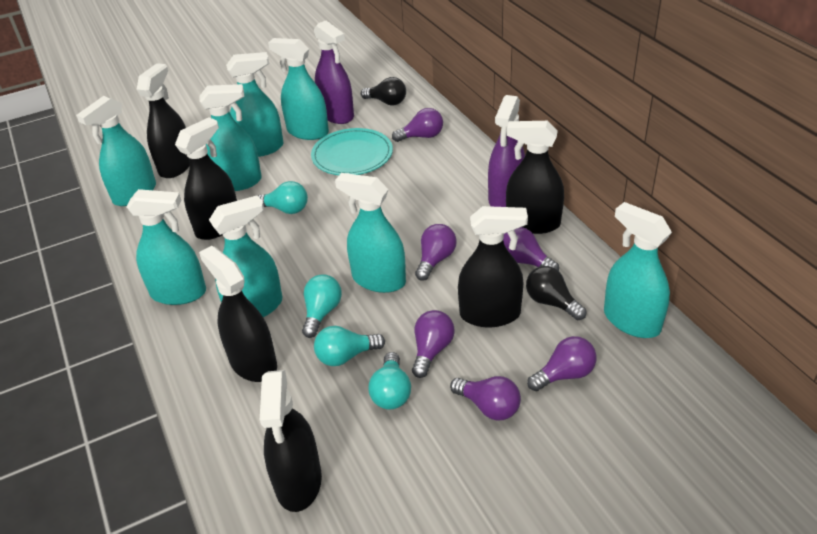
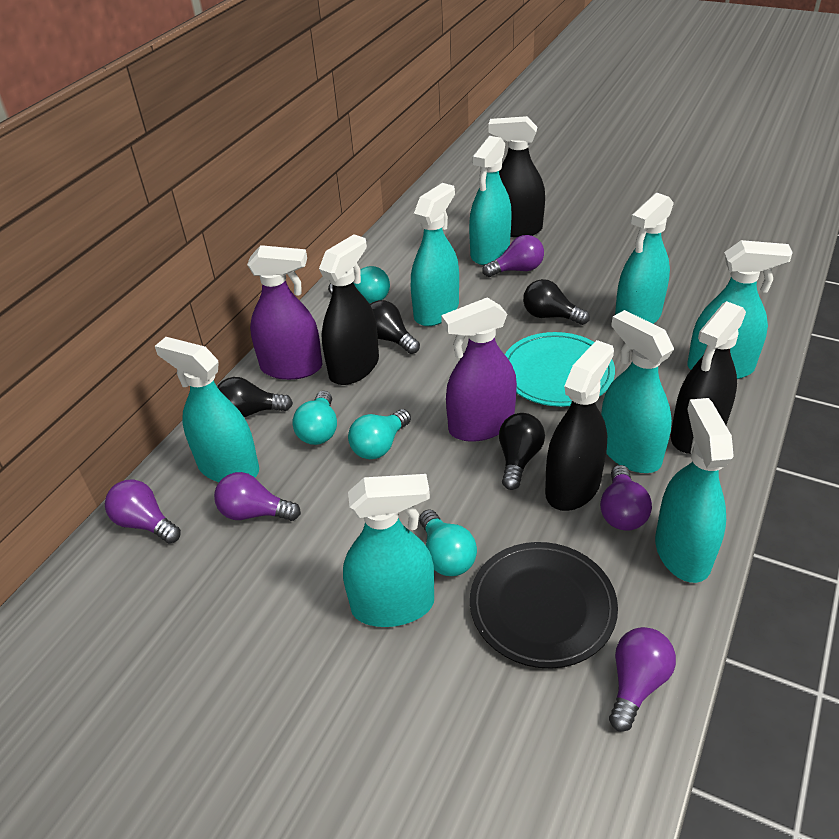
black light bulb: 2 -> 4
black plate: 0 -> 1
black spray bottle: 6 -> 4
purple light bulb: 6 -> 5

